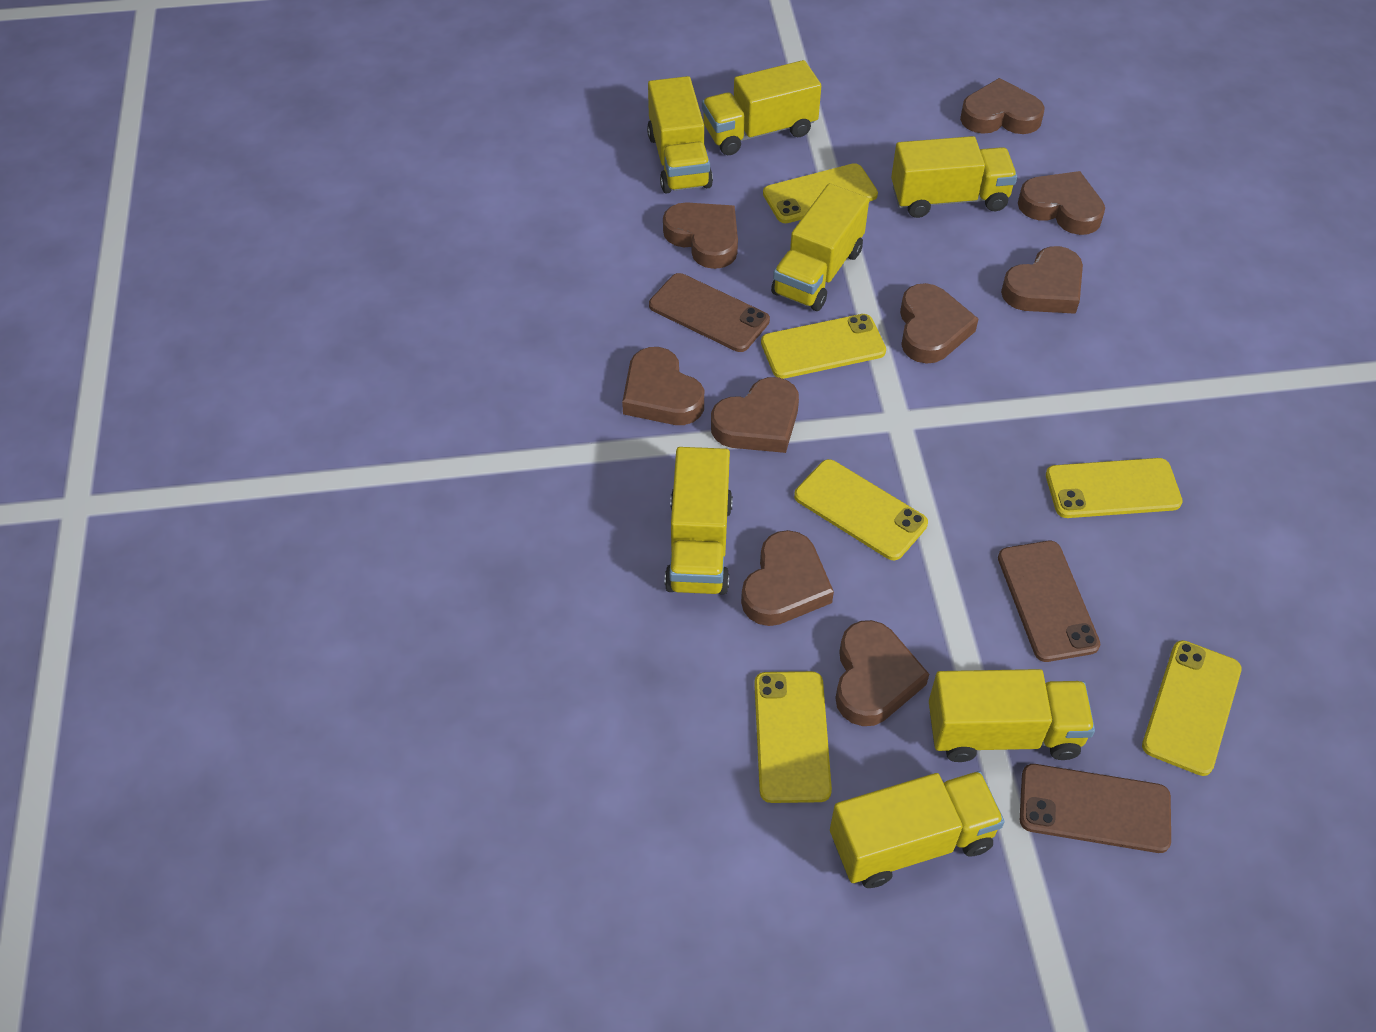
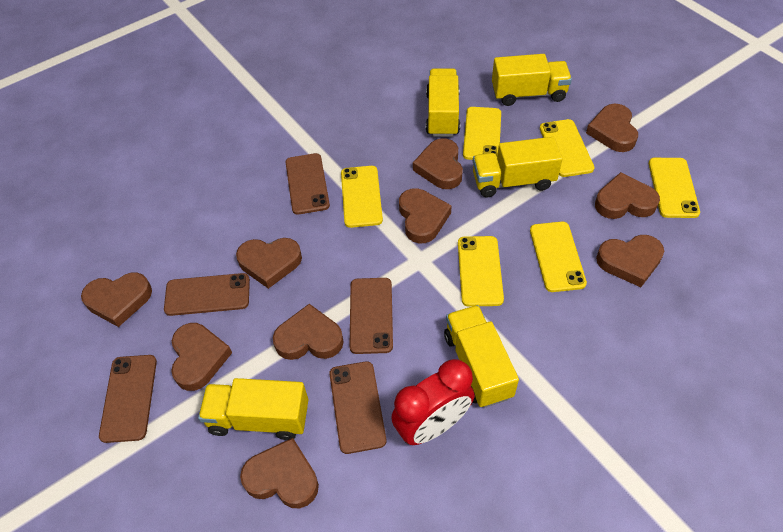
brown heart: 9 -> 10
brown phone: 3 -> 5
red clock: 0 -> 1
yellow truck: 7 -> 5

